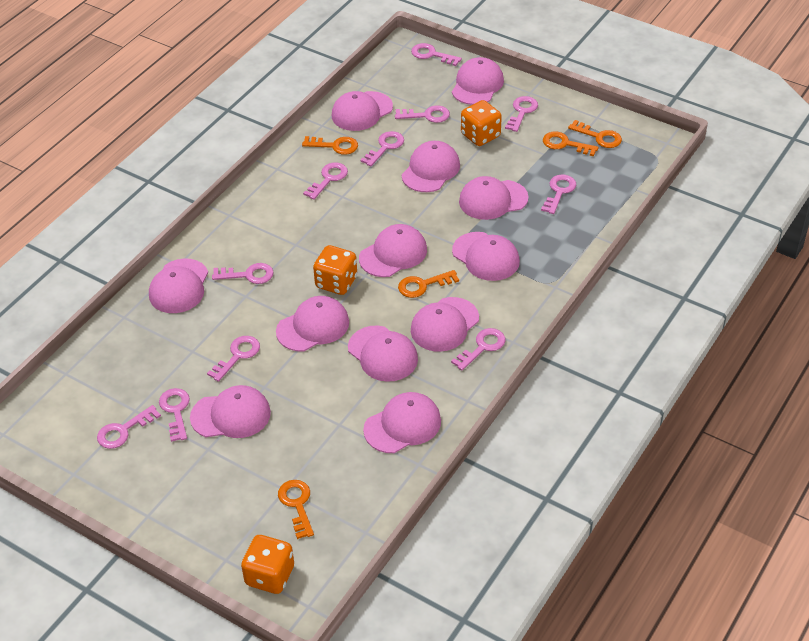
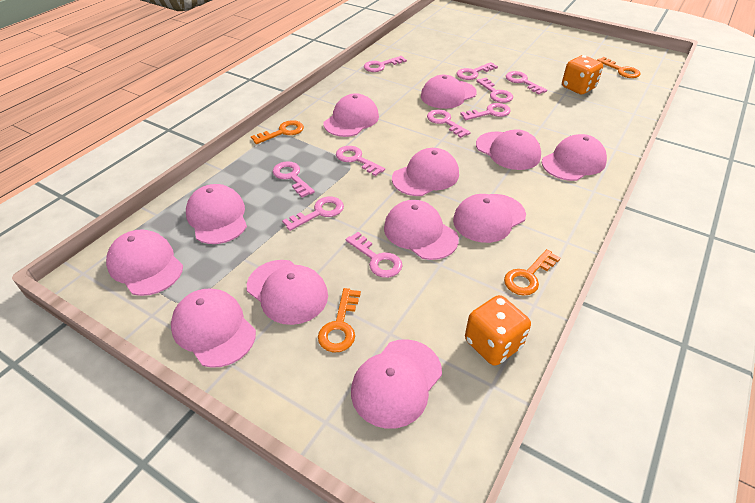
orange dice: 3 -> 2
orange key: 5 -> 4
pink key: 11 -> 10

